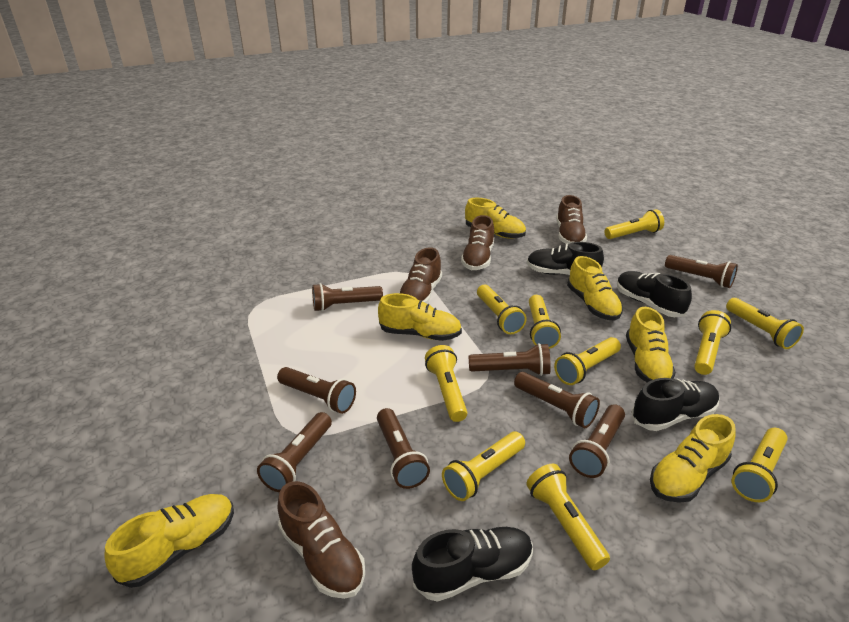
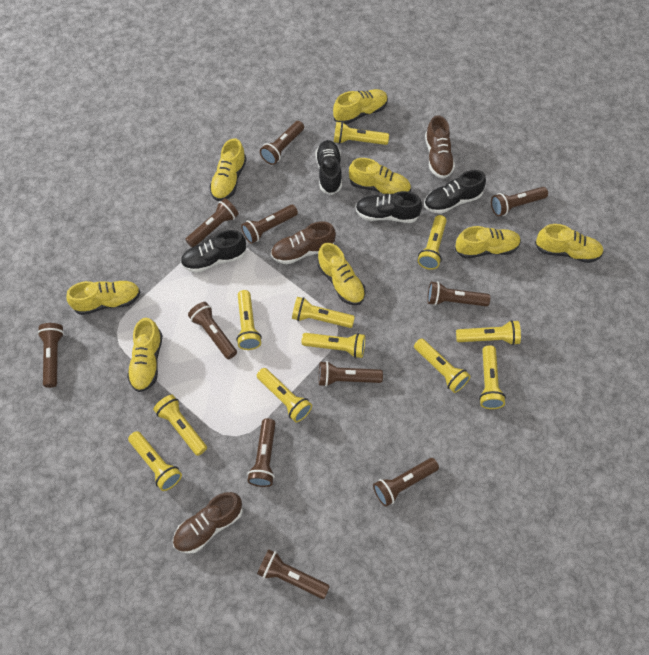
brown flashlight: 8 -> 11
brown shoe: 4 -> 3
yellow flashlight: 10 -> 11
yellow shoe: 6 -> 8

